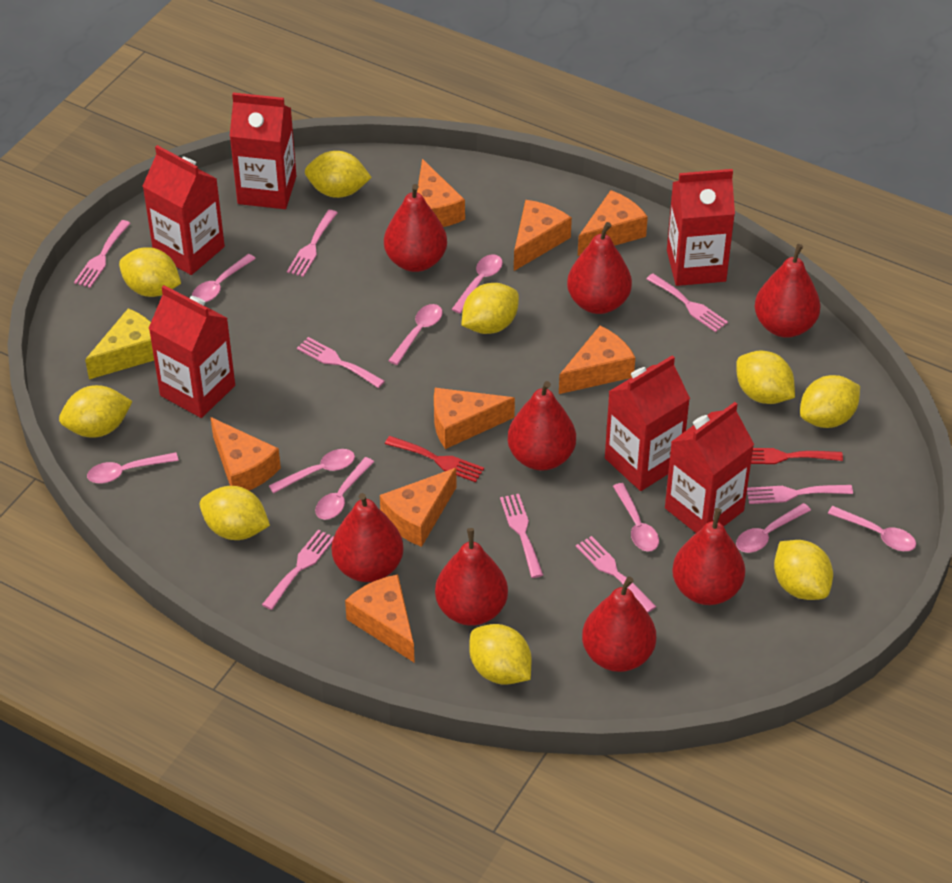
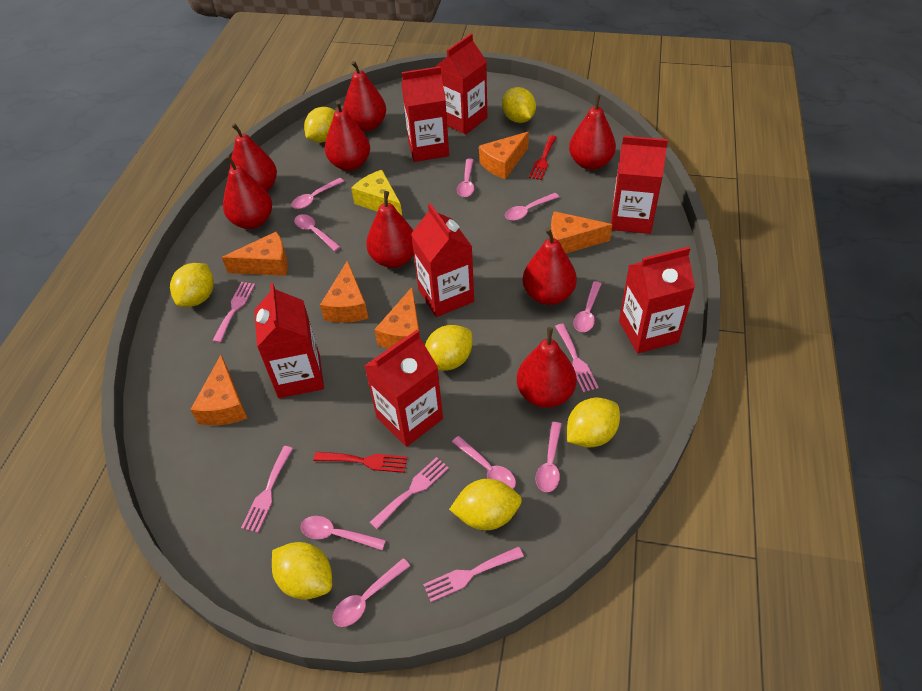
orange cheese: 8 -> 6
pink fork: 8 -> 5
red carton: 6 -> 7
yellow lemon: 9 -> 7

